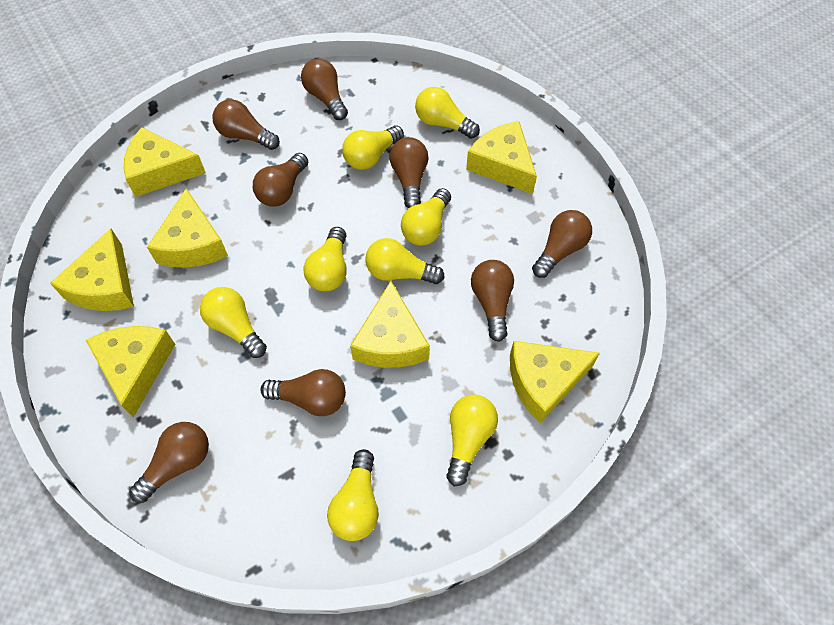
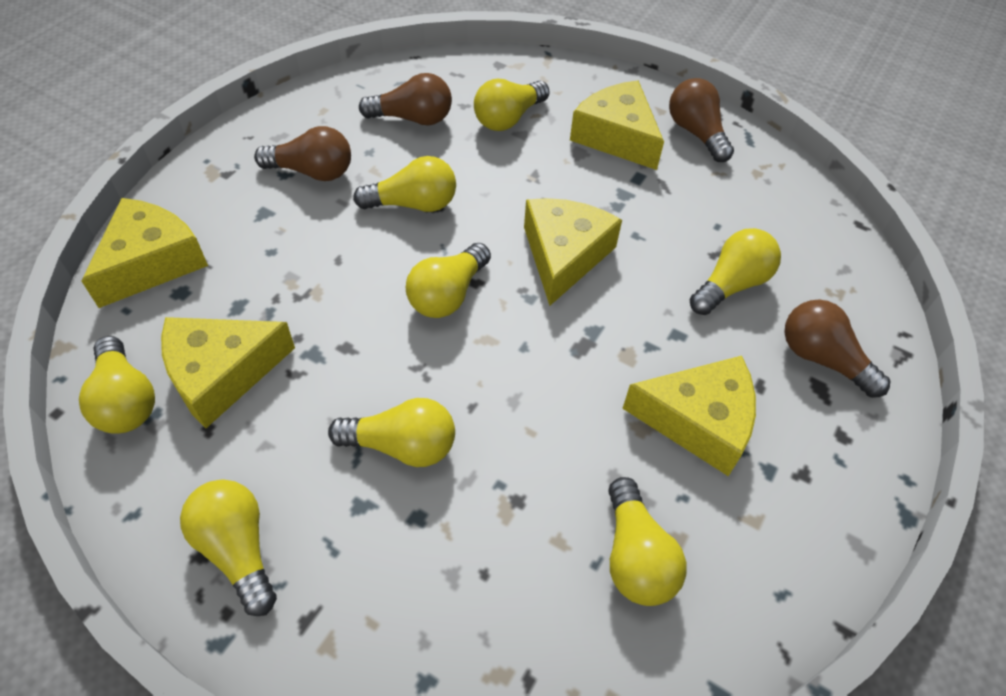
brown light bulb: 8 -> 4
yellow cheese: 7 -> 5

